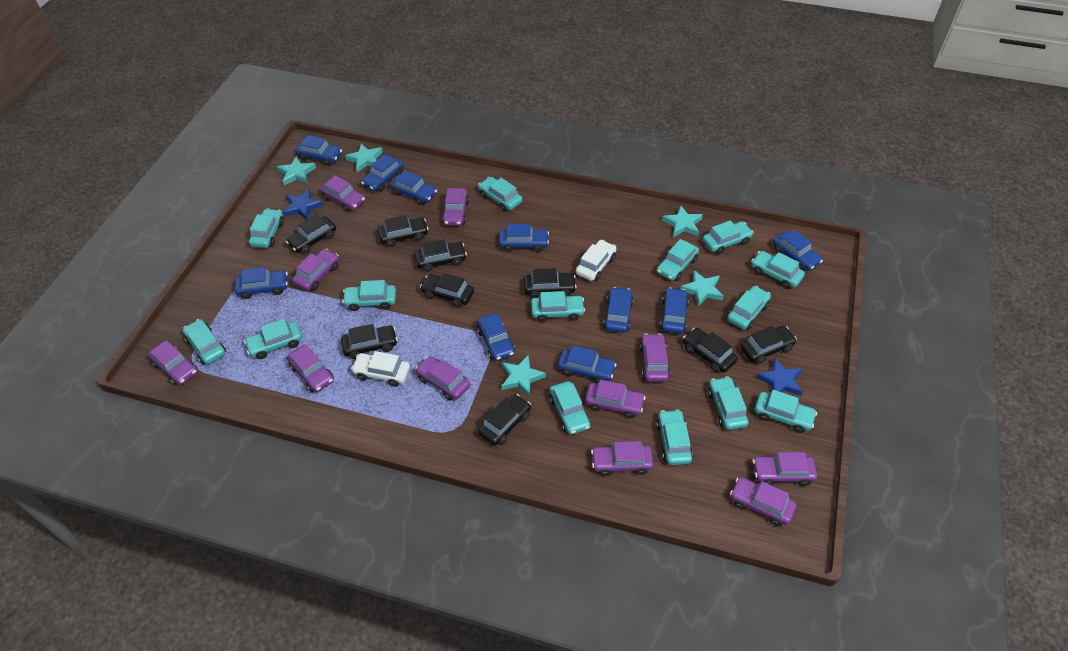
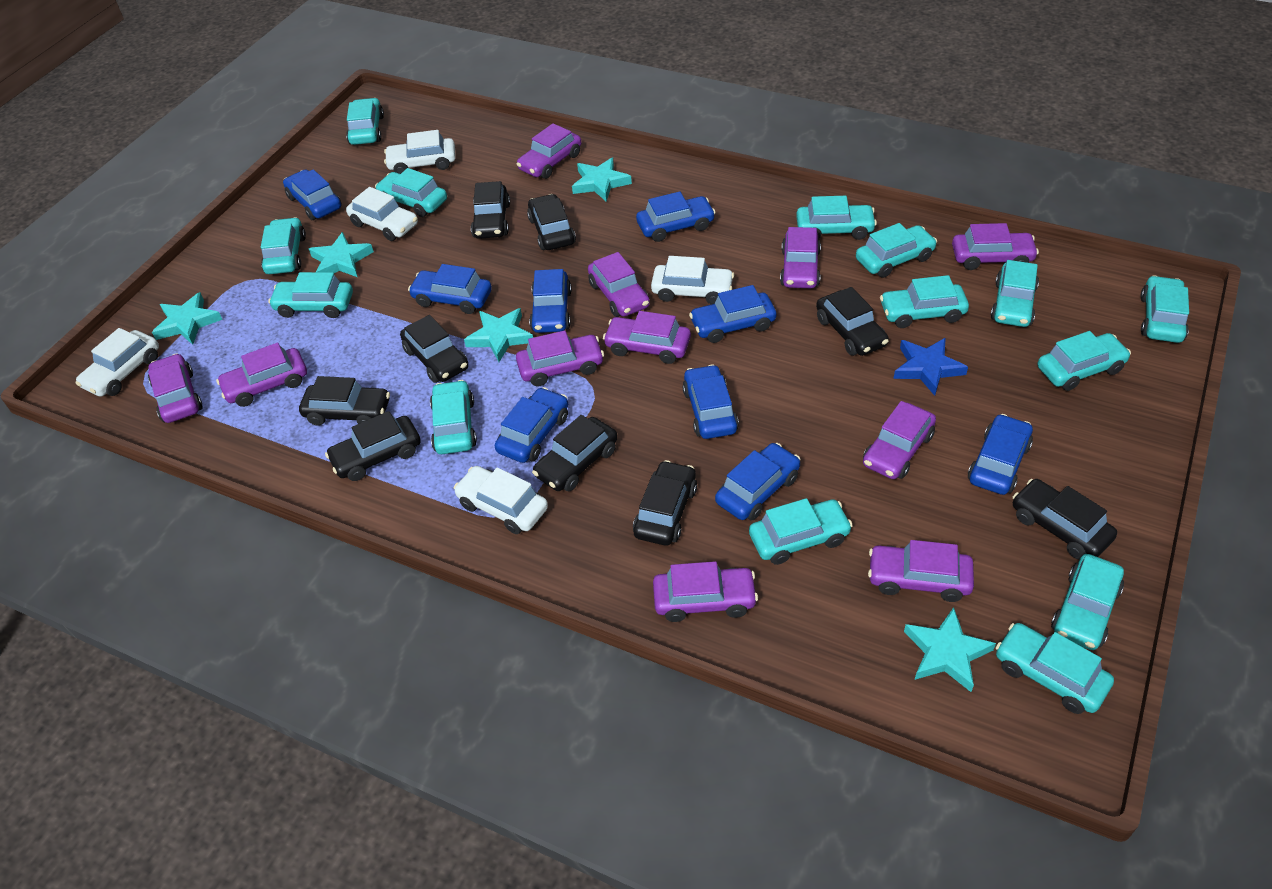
blue car: 10 -> 9
blue star: 2 -> 1
white car: 2 -> 5

